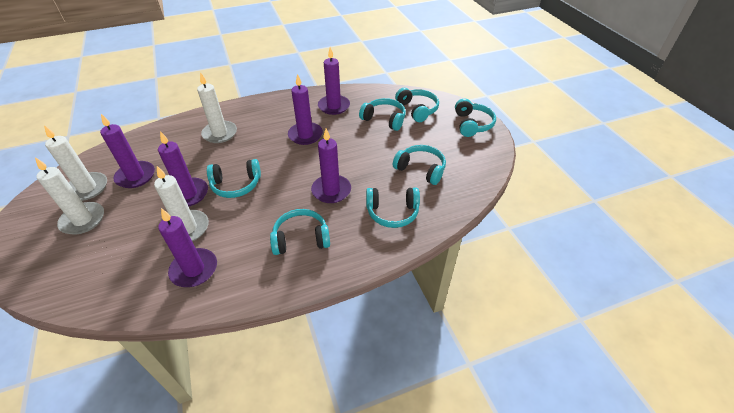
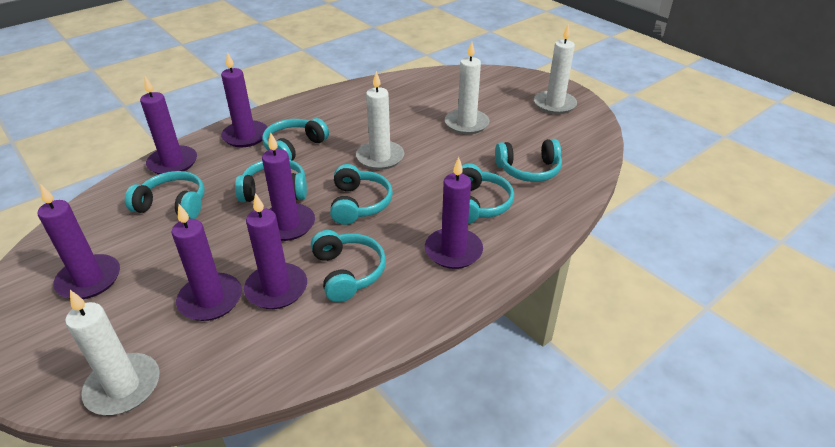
purple candle: 6 -> 7

